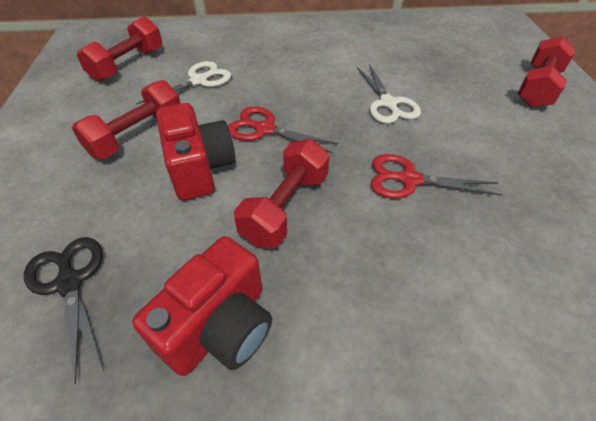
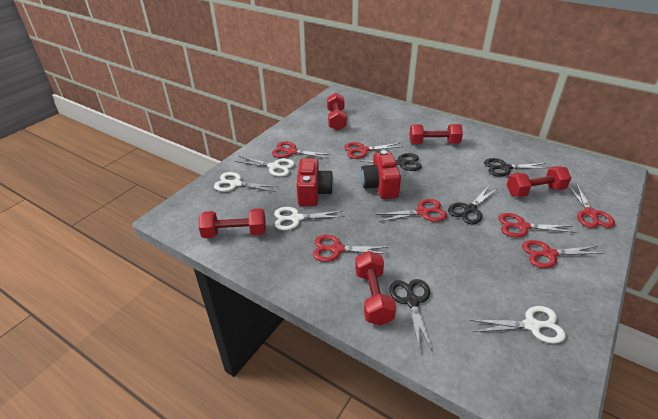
black scissors: 1 -> 4
red dumbbell: 4 -> 5
red scissors: 2 -> 7
white scissors: 2 -> 4

